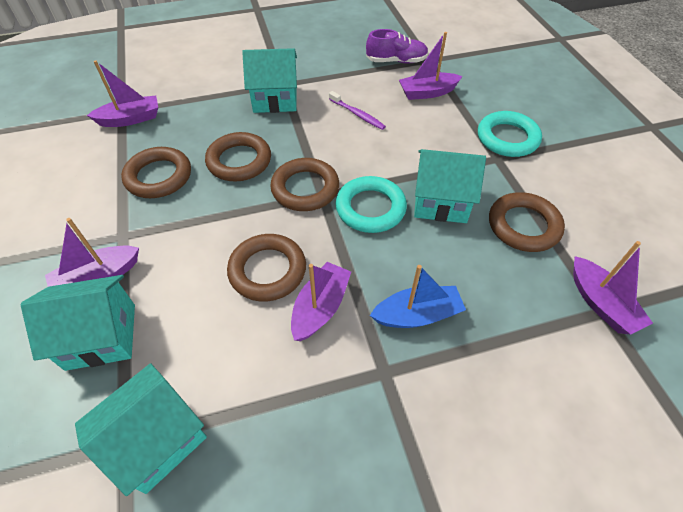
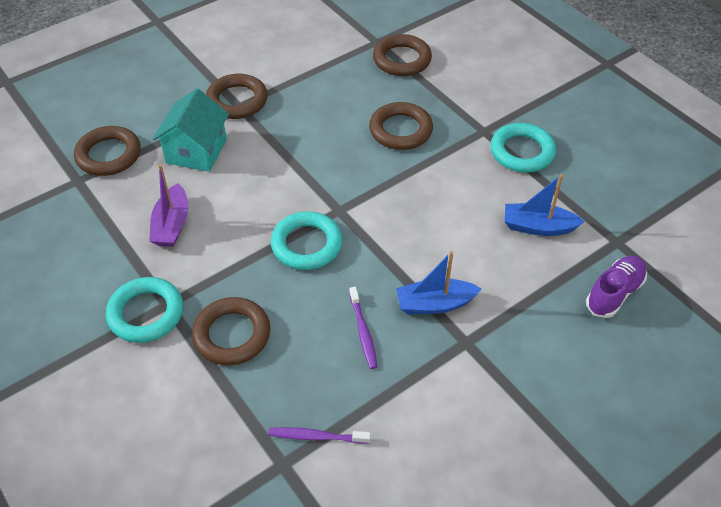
blue boat: 1 -> 2
purple boat: 5 -> 1
purple toothbrush: 1 -> 2
turquoise house: 4 -> 1
turquoise ring: 2 -> 3

